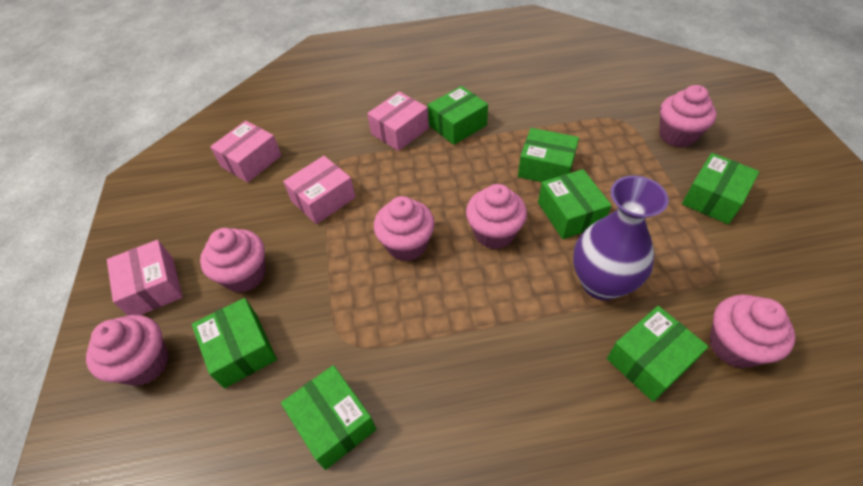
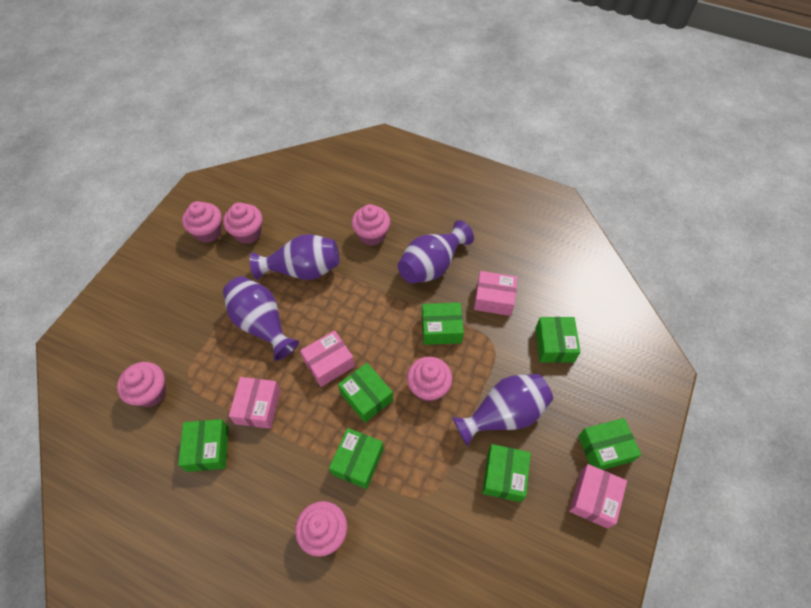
purple vase: 1 -> 4

